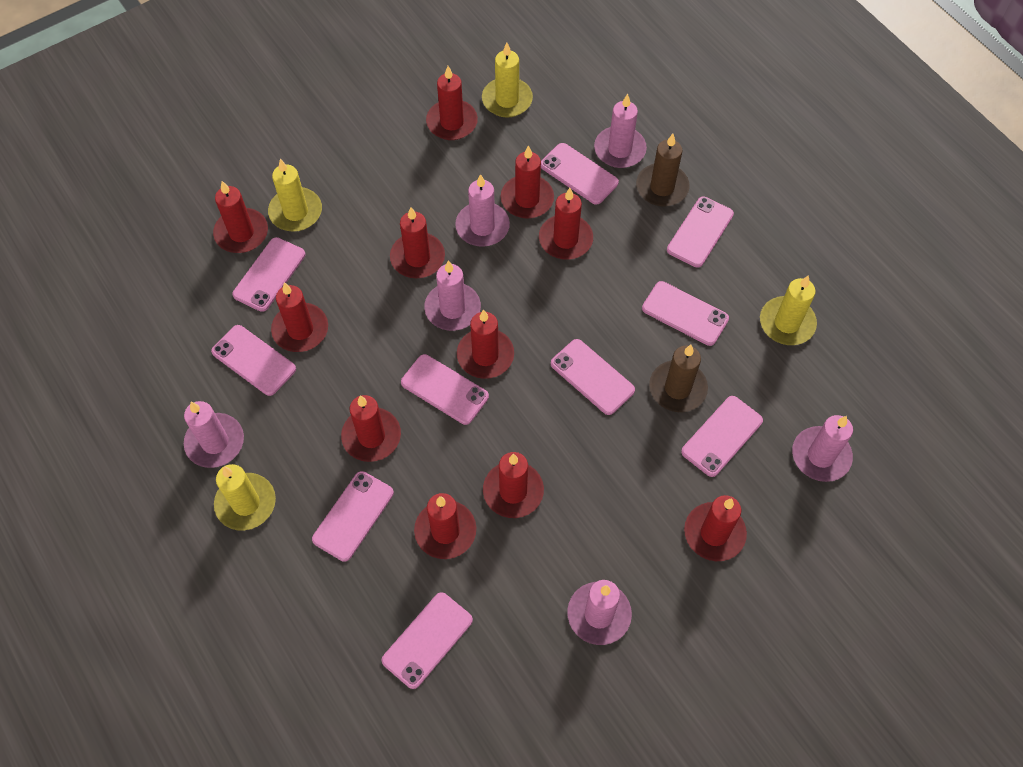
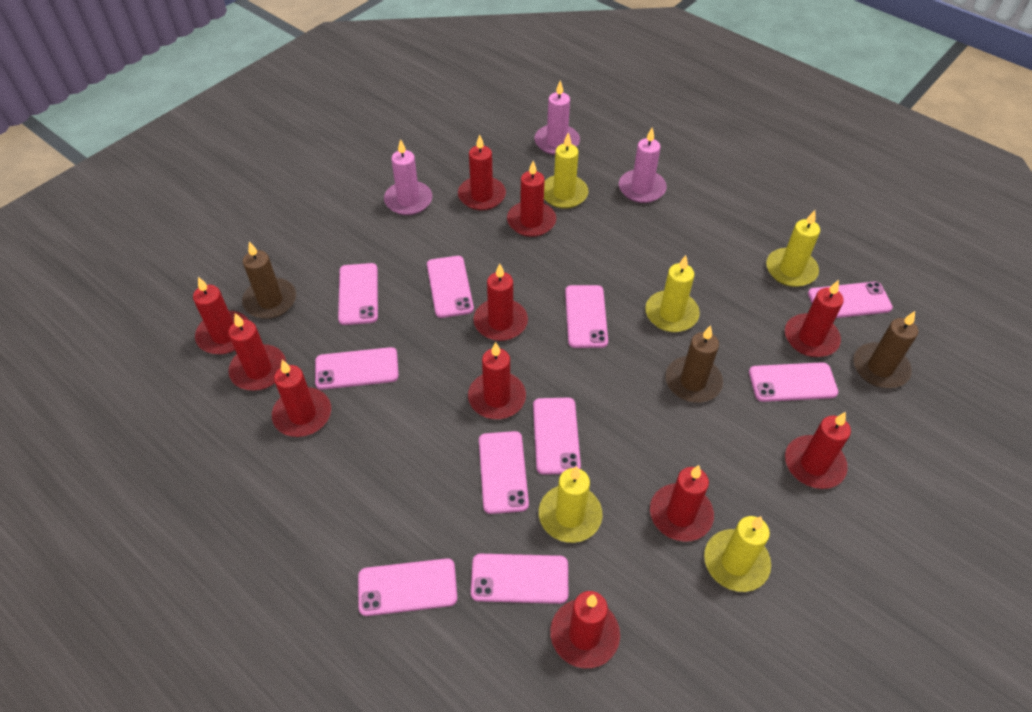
brown candle: 2 -> 3
pink candle: 6 -> 3
yellow candle: 4 -> 5

